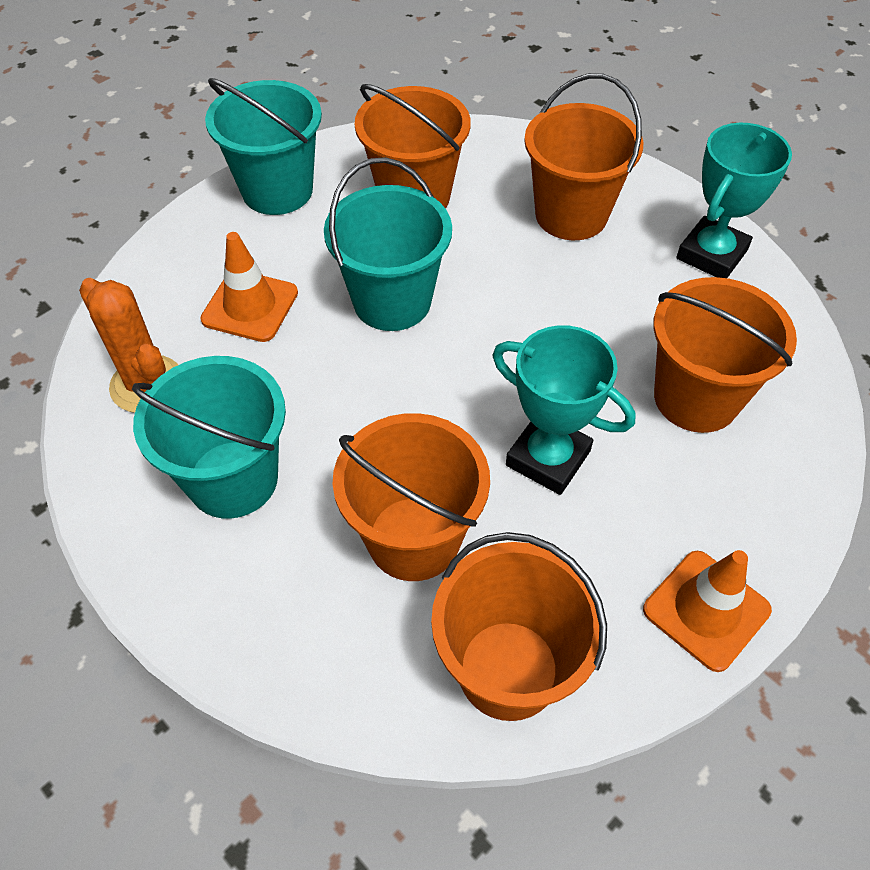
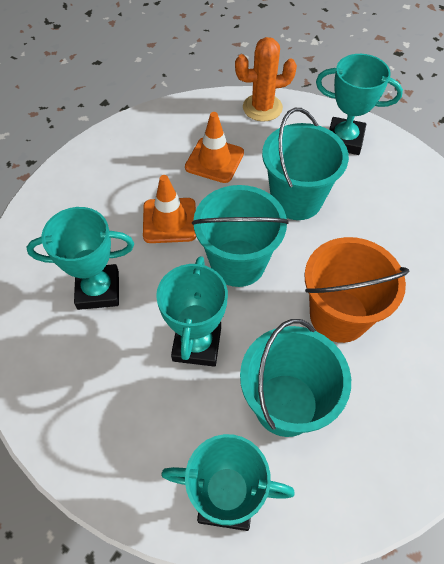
orange bucket: 5 -> 1
turquoise trophy: 2 -> 4

